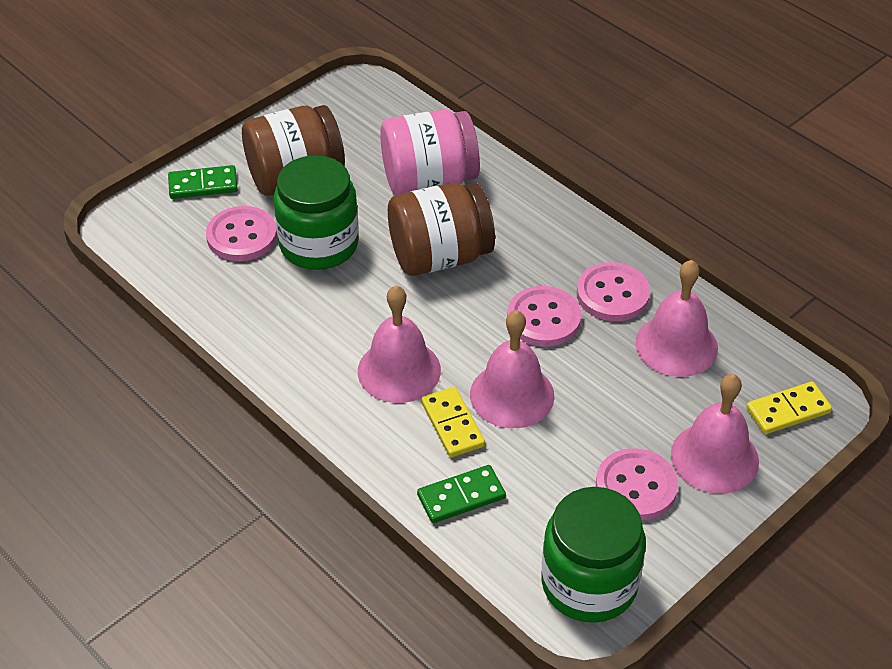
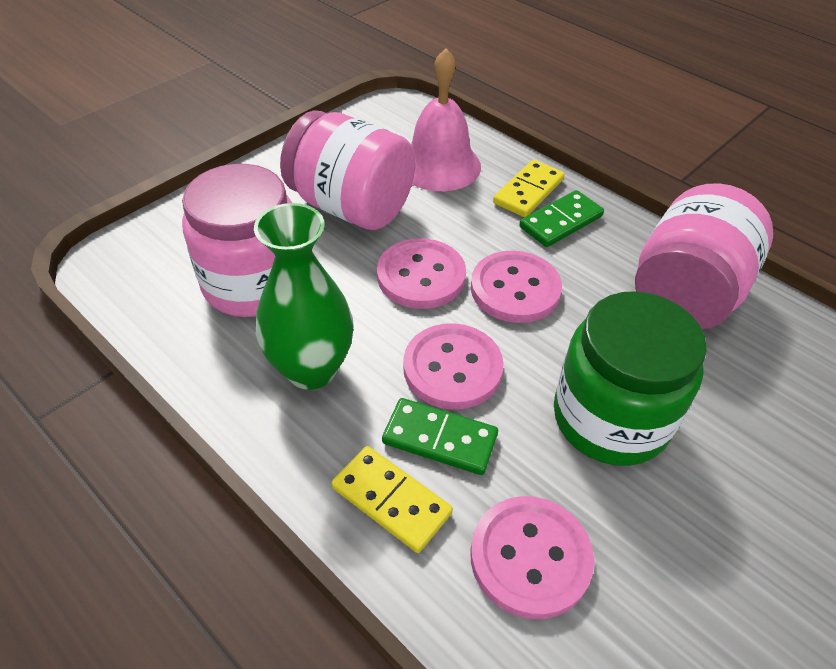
brown jar: 2 -> 0
green jar: 2 -> 1
green vase: 0 -> 1
pink bell: 4 -> 1
pink jar: 1 -> 3

